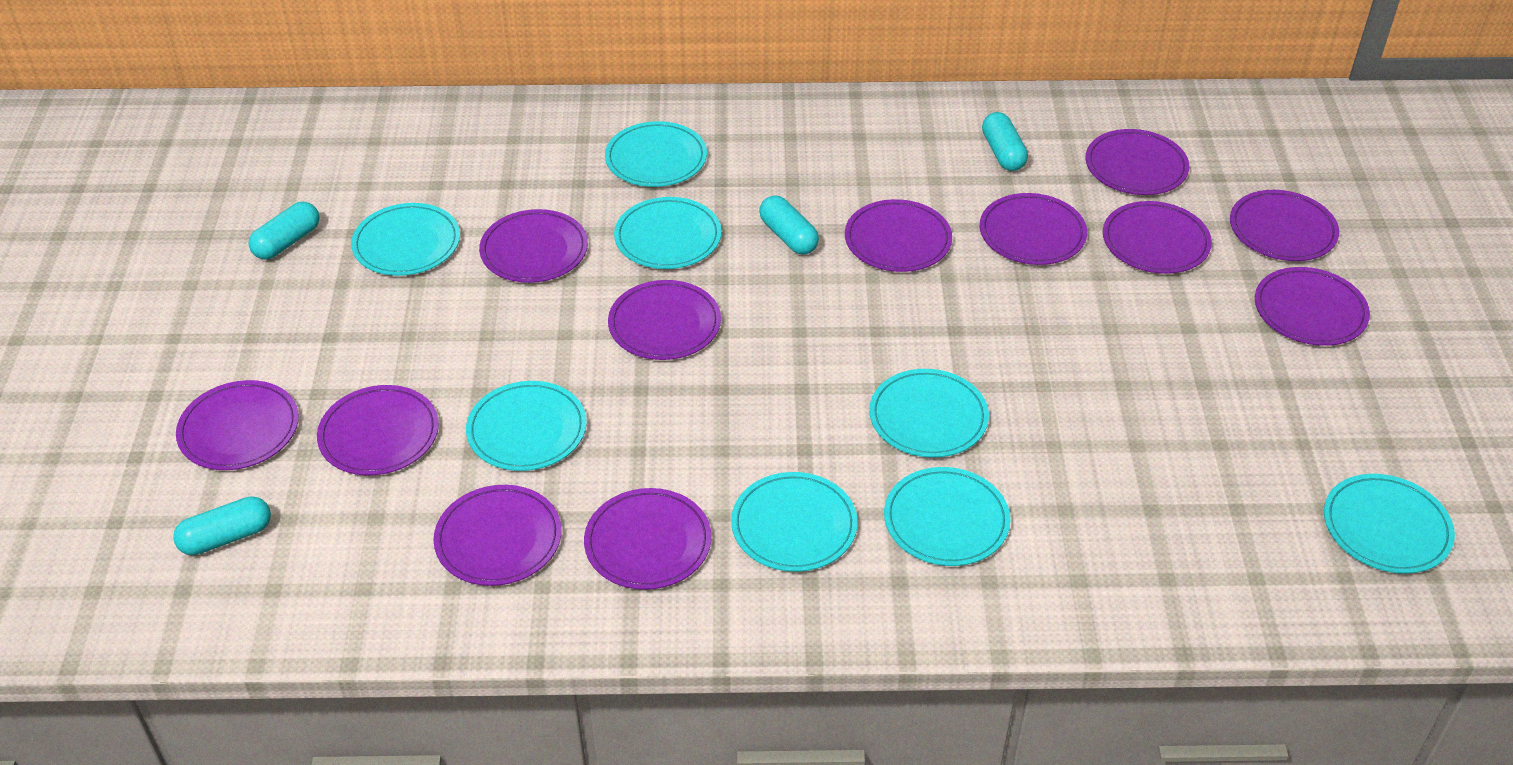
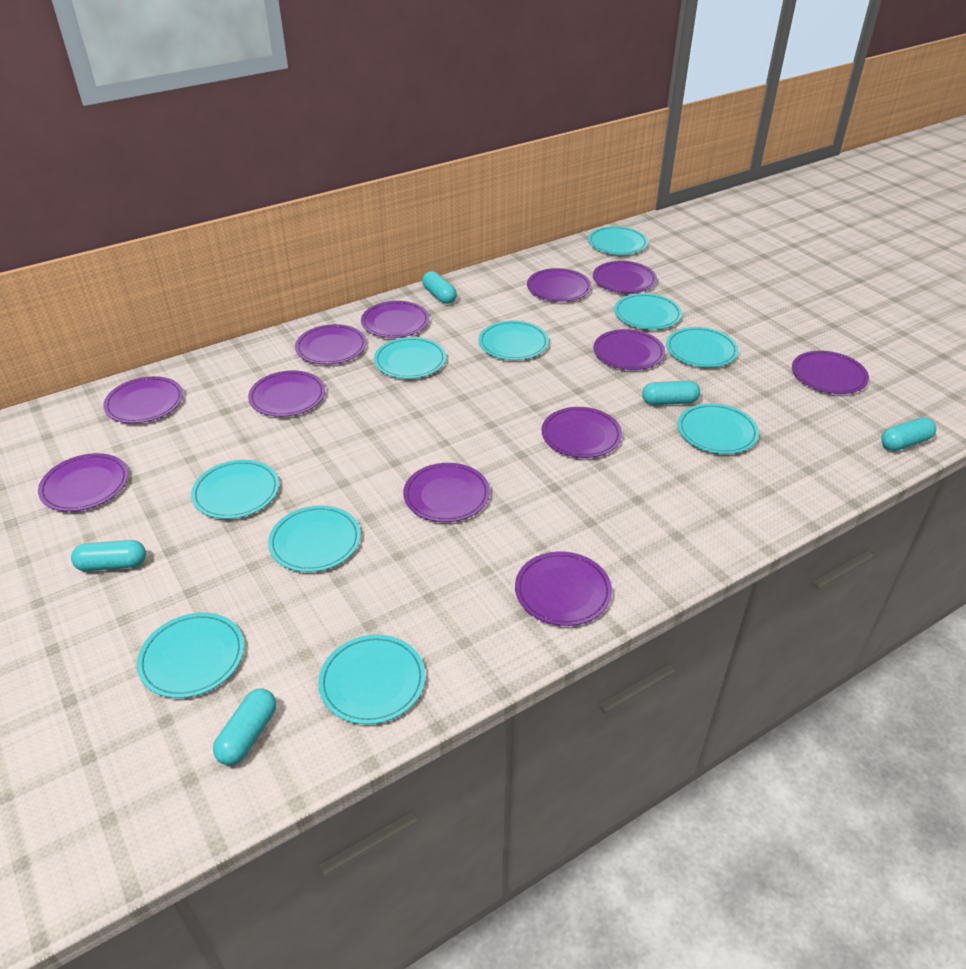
turquoise capsule: 4 -> 5
turquoise plate: 8 -> 10

